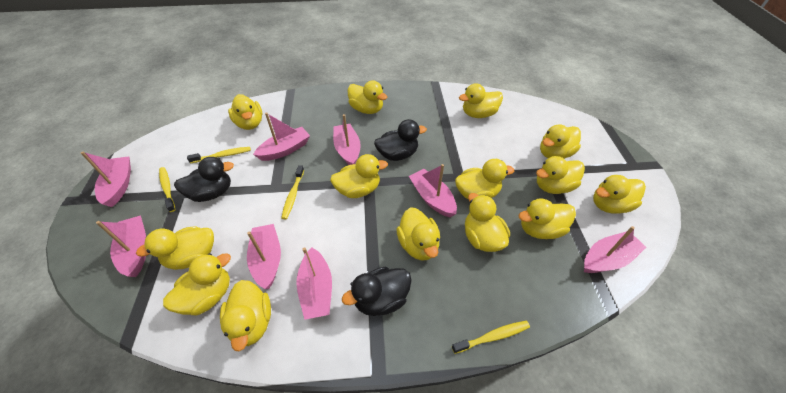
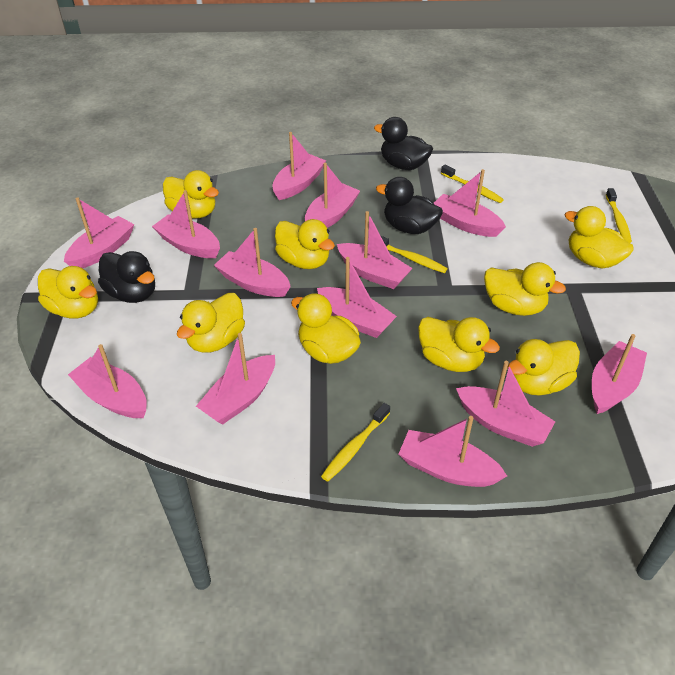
pink boat: 8 -> 13
yellow duck: 14 -> 9

